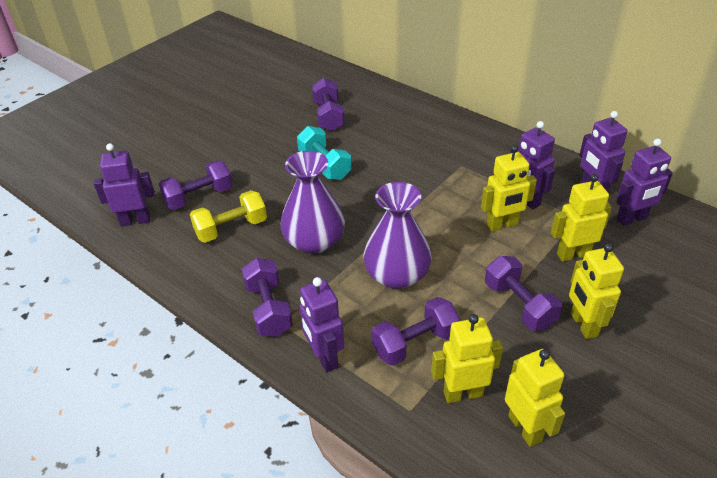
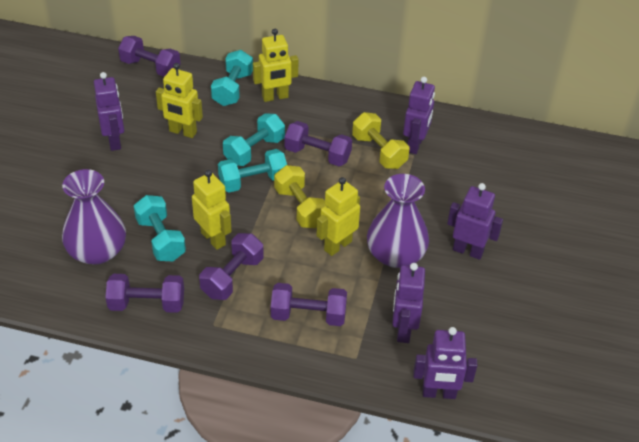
turquoise dumbbell: 1 -> 4
yellow dumbbell: 1 -> 2
yellow robot: 5 -> 4

